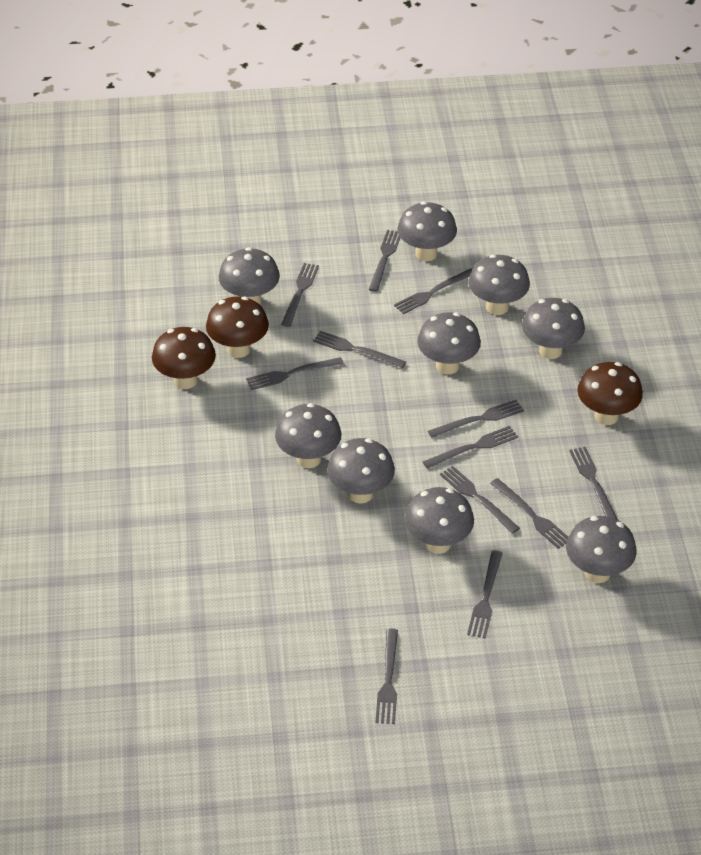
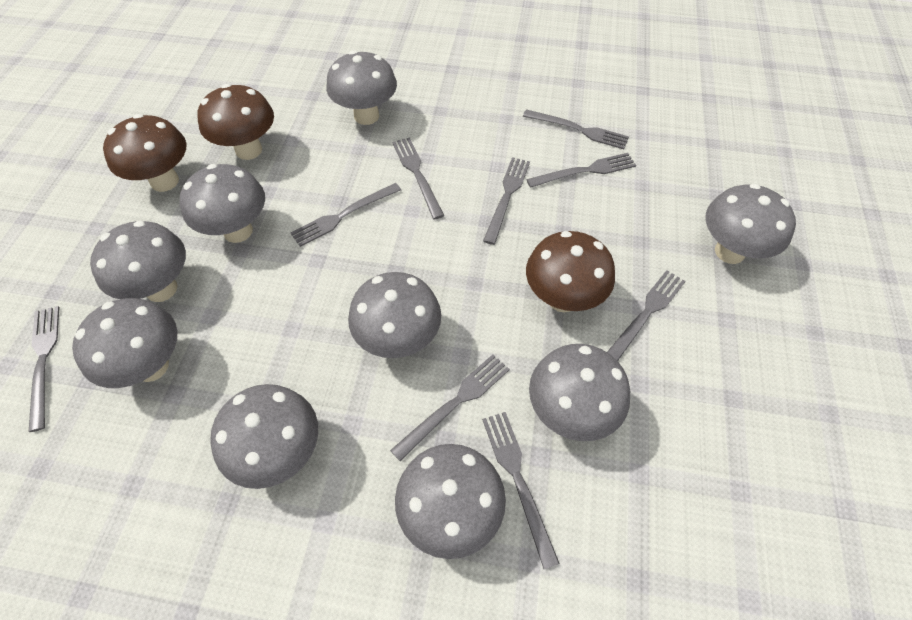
grey fork: 12 -> 9

